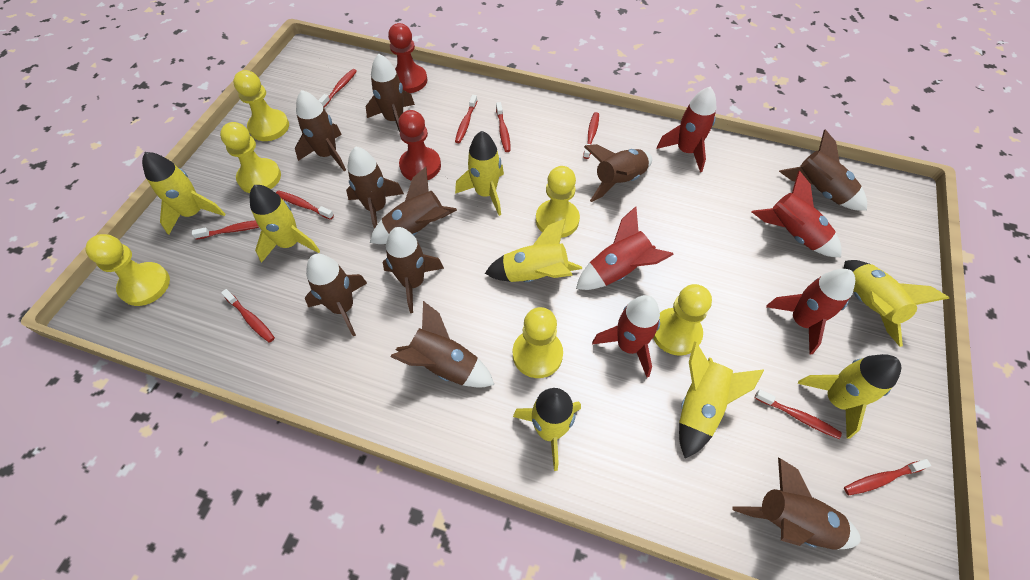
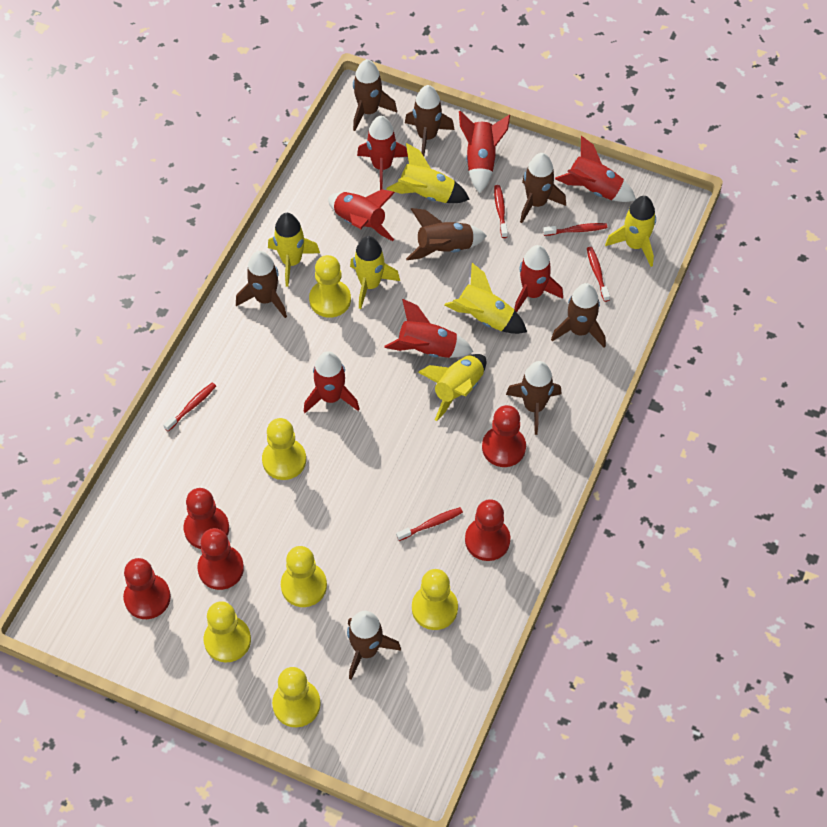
brown rocket: 10 -> 8
red pawn: 2 -> 5
red rocket: 5 -> 7
red toothbrush: 9 -> 5
yellow rocket: 8 -> 6

